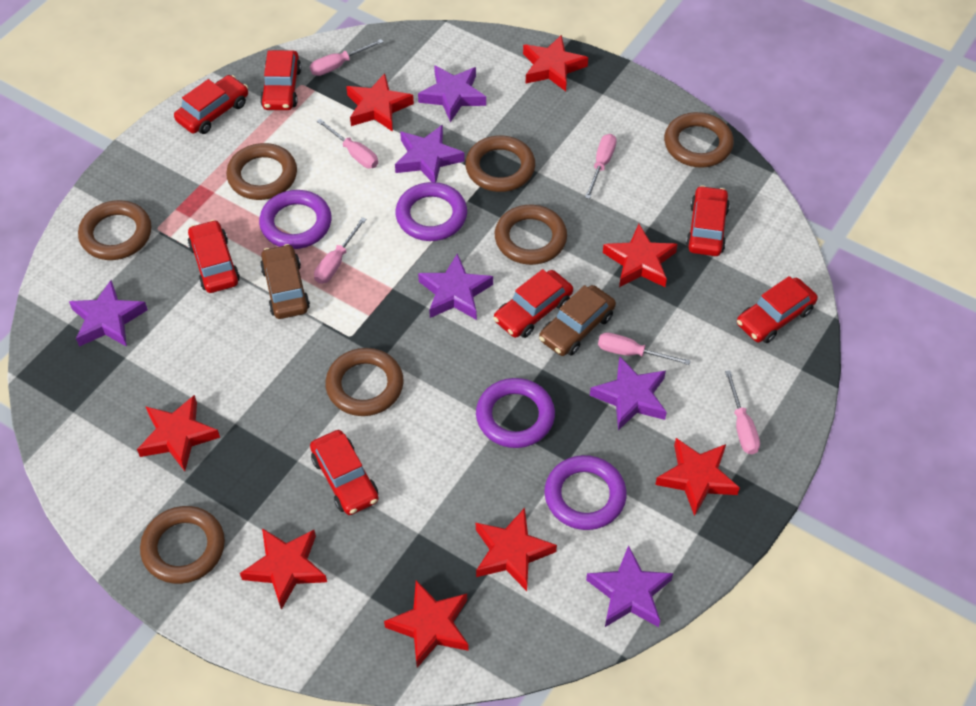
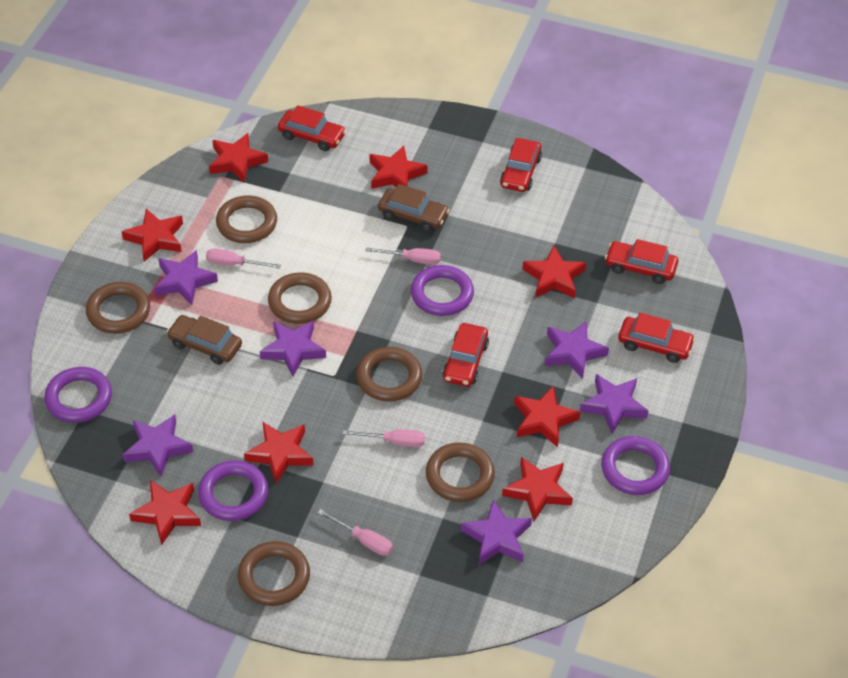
brown ring: 7 -> 6
pink screwdriver: 6 -> 4
red car: 7 -> 5

